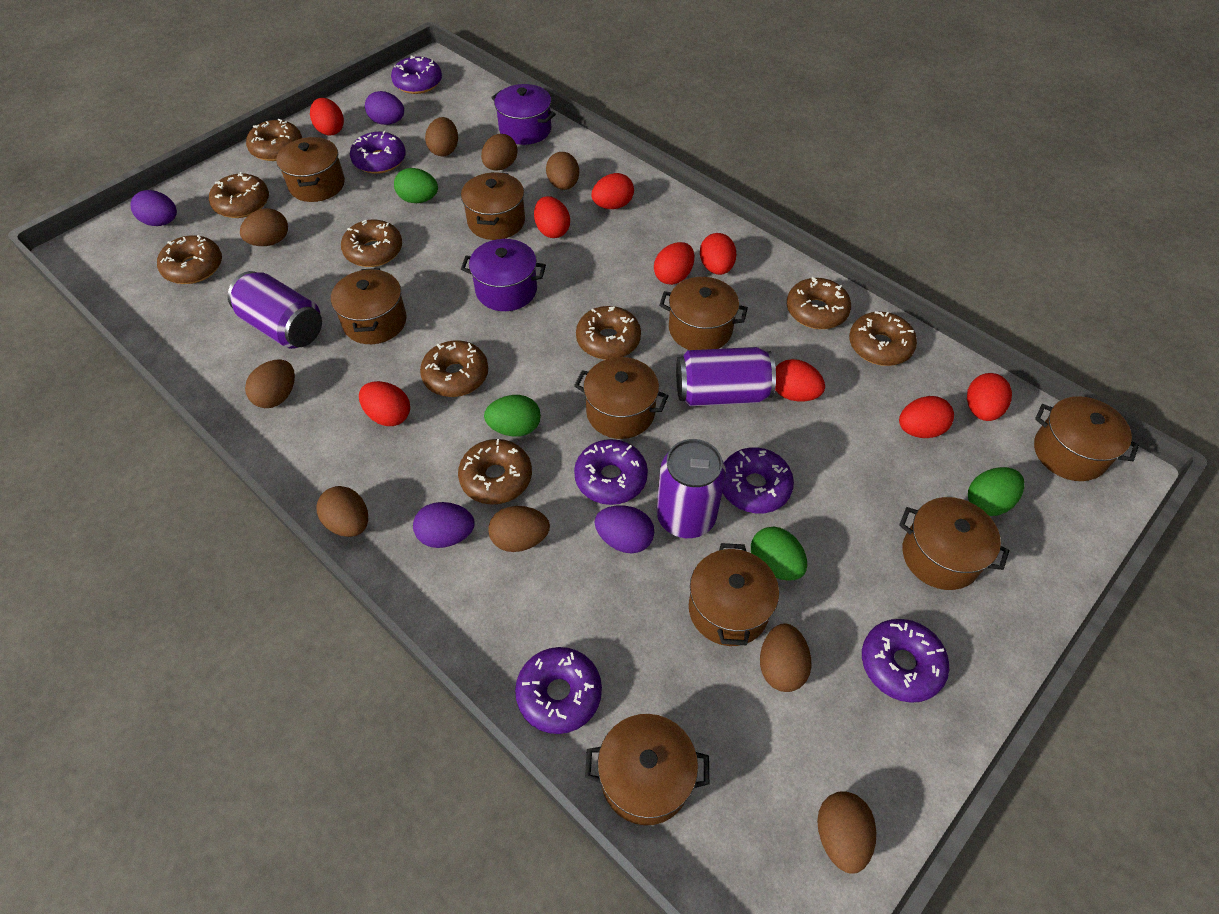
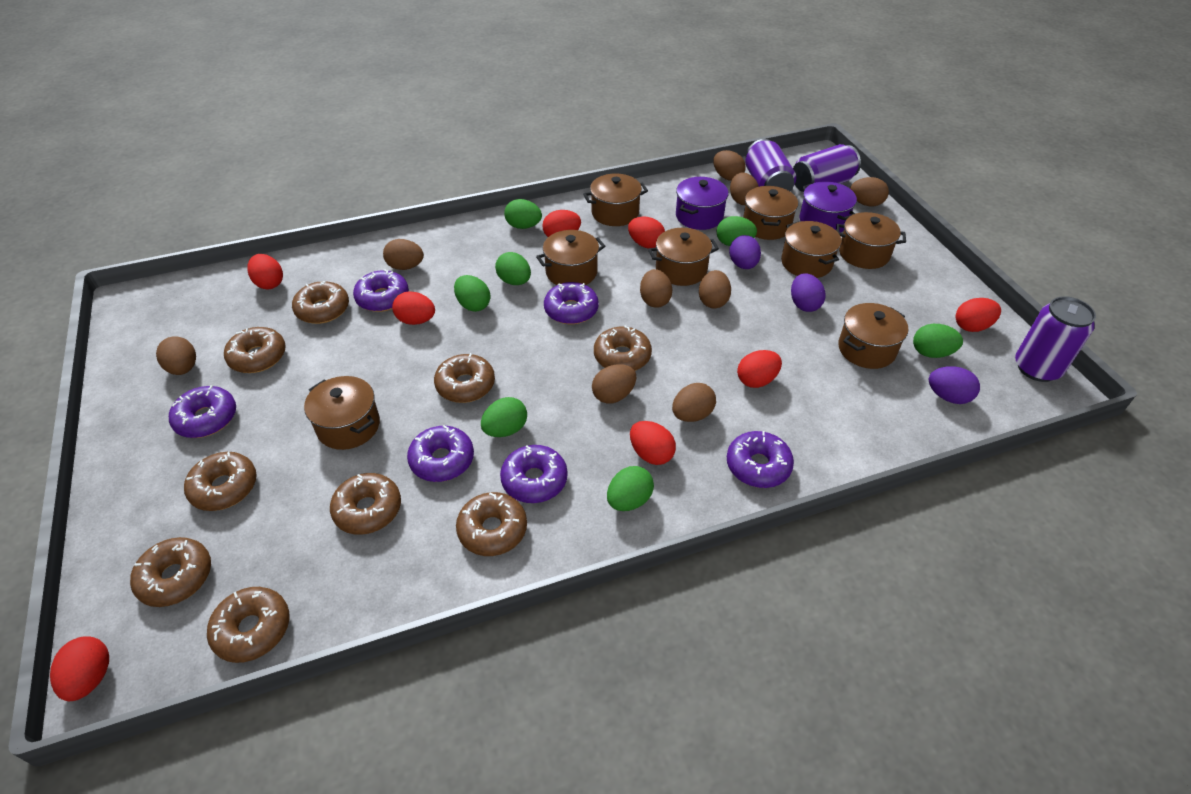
brown pot: 9 -> 8
green egg: 4 -> 7
purple egg: 4 -> 3
red egg: 9 -> 8

